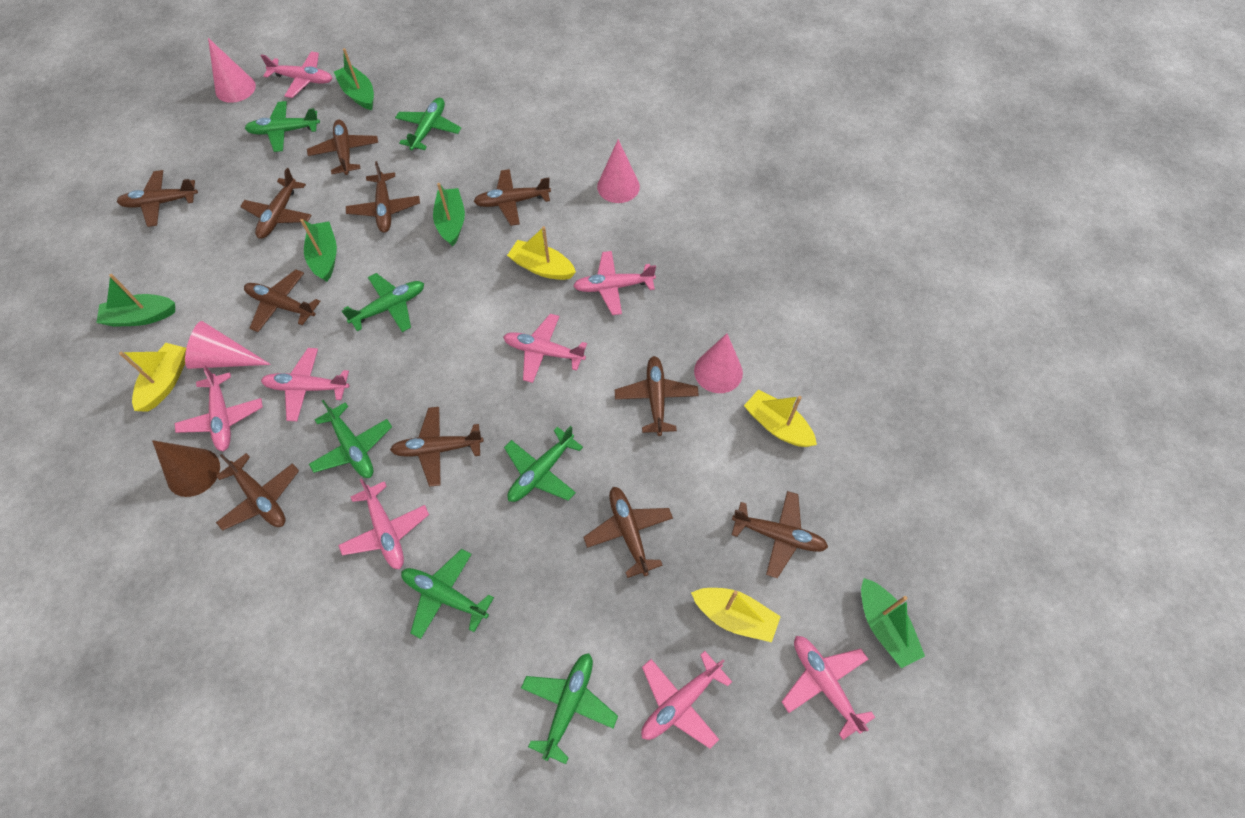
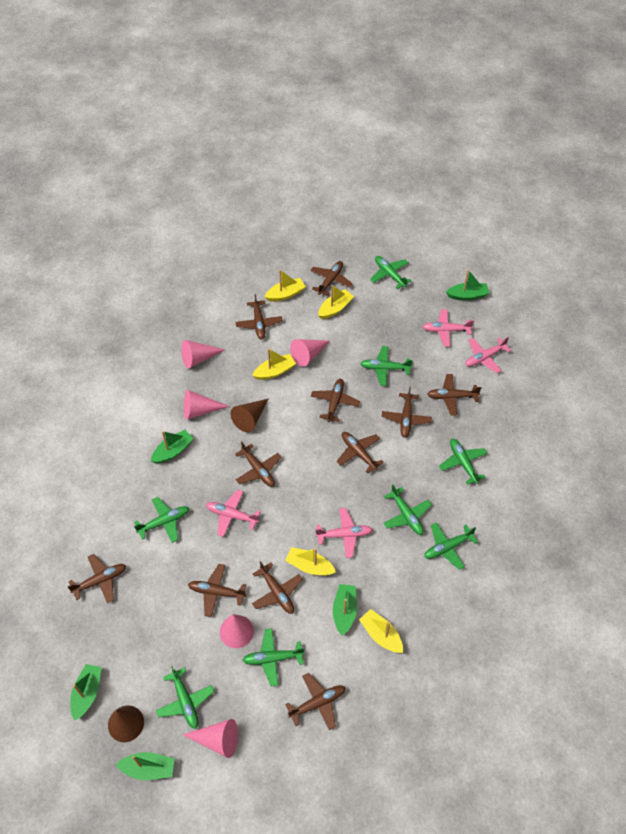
brown cone: 1 -> 2
green plane: 7 -> 8
pink cone: 4 -> 5
pink plane: 8 -> 4
yellow boat: 4 -> 5

